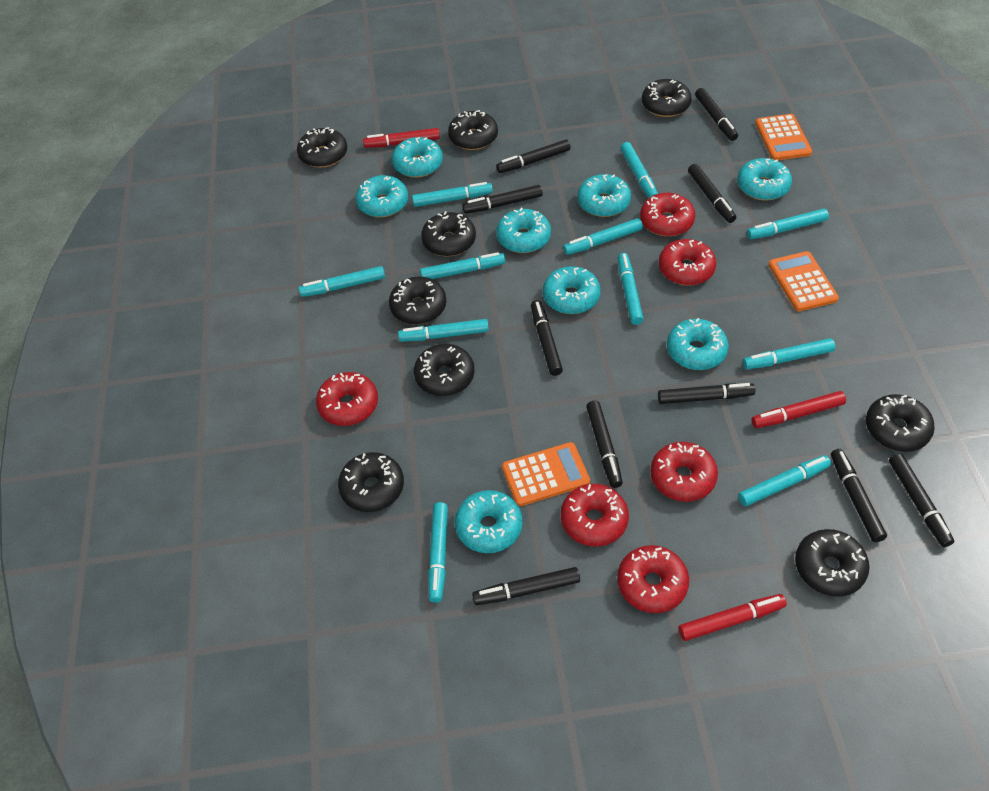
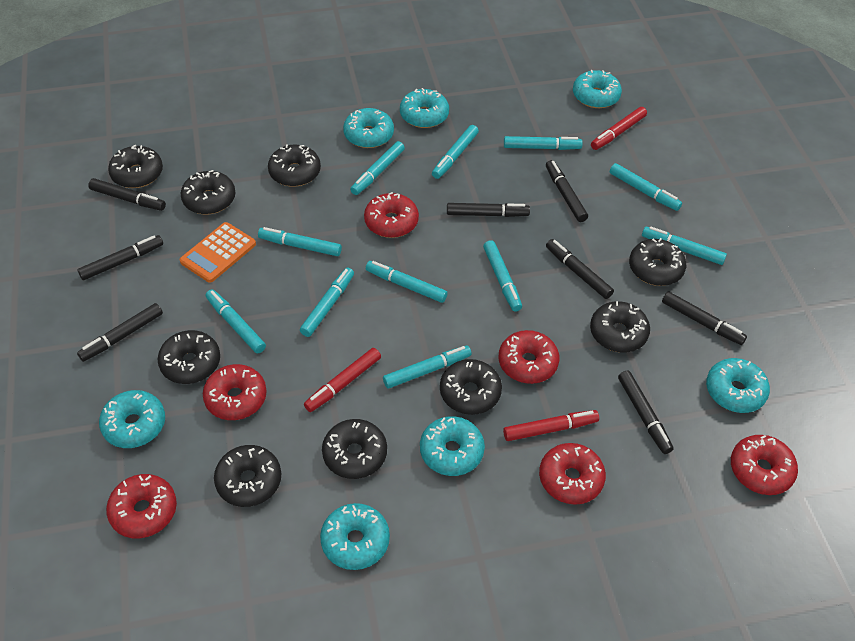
black marker: 10 -> 8
orange calculator: 3 -> 1
turquoise donut: 8 -> 7

